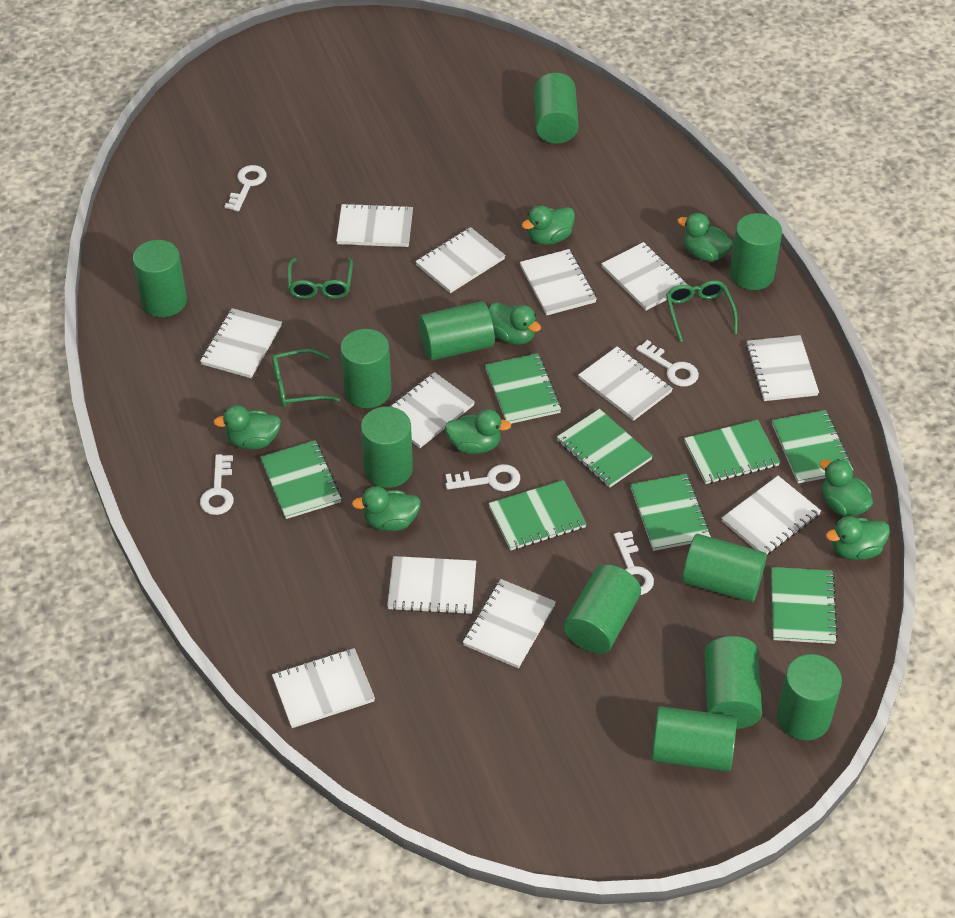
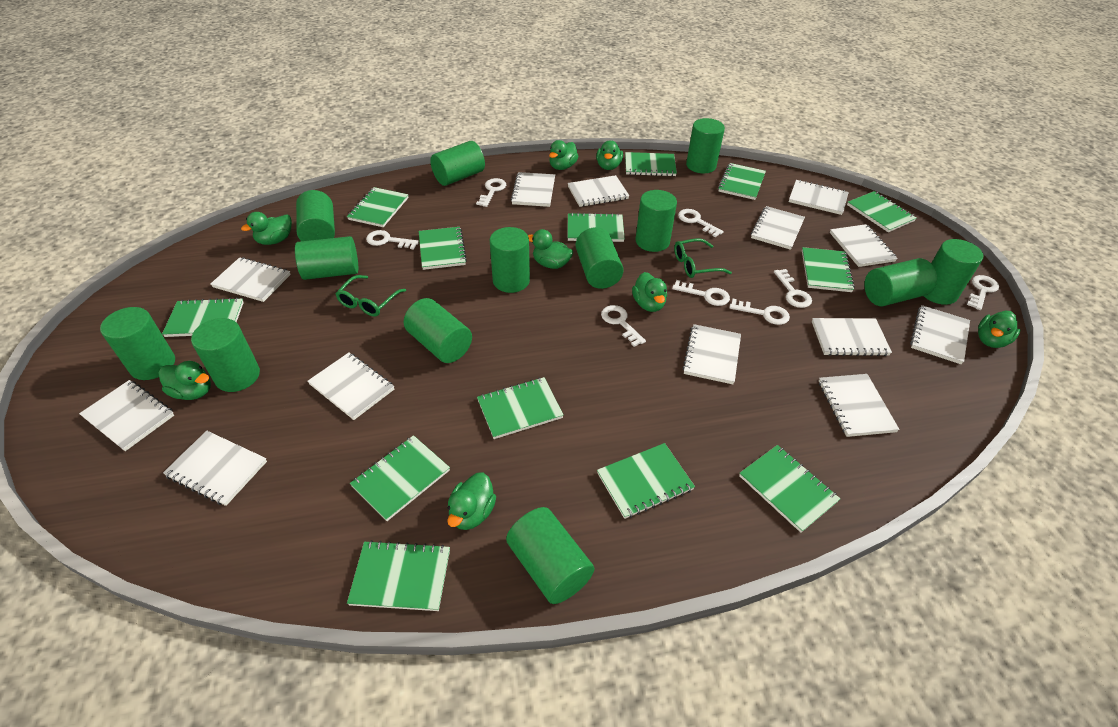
green cylinder: 11 -> 13
green glasses: 3 -> 2
green notebook: 8 -> 13
white key: 5 -> 8
white notebook: 12 -> 13

